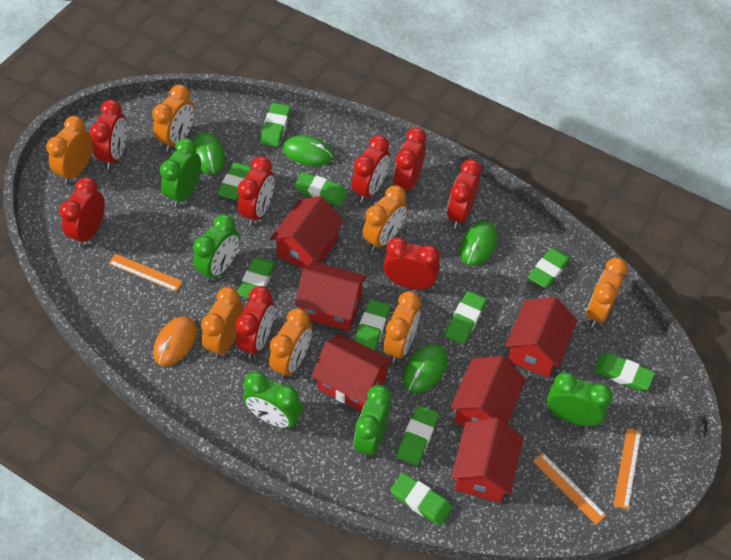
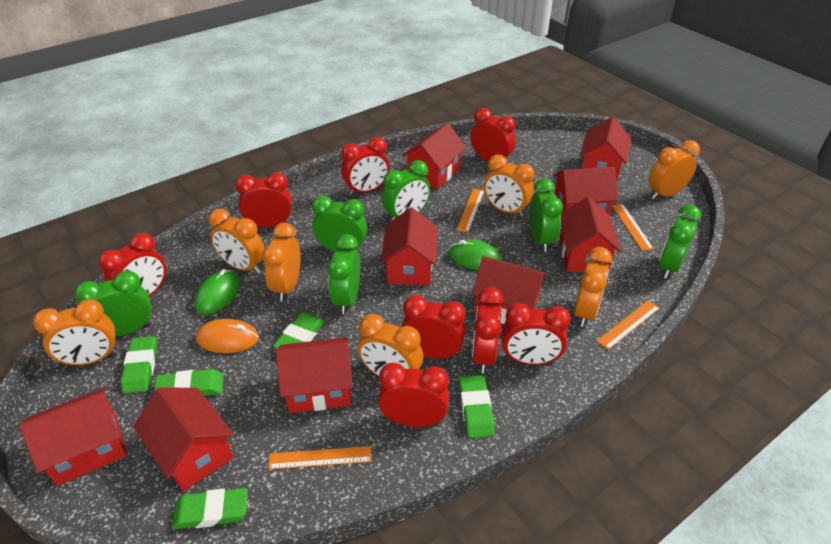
green clock: 5 -> 6
green eraser: 10 -> 5
green mouse: 4 -> 2
orange ruler: 3 -> 4
red house: 6 -> 9

